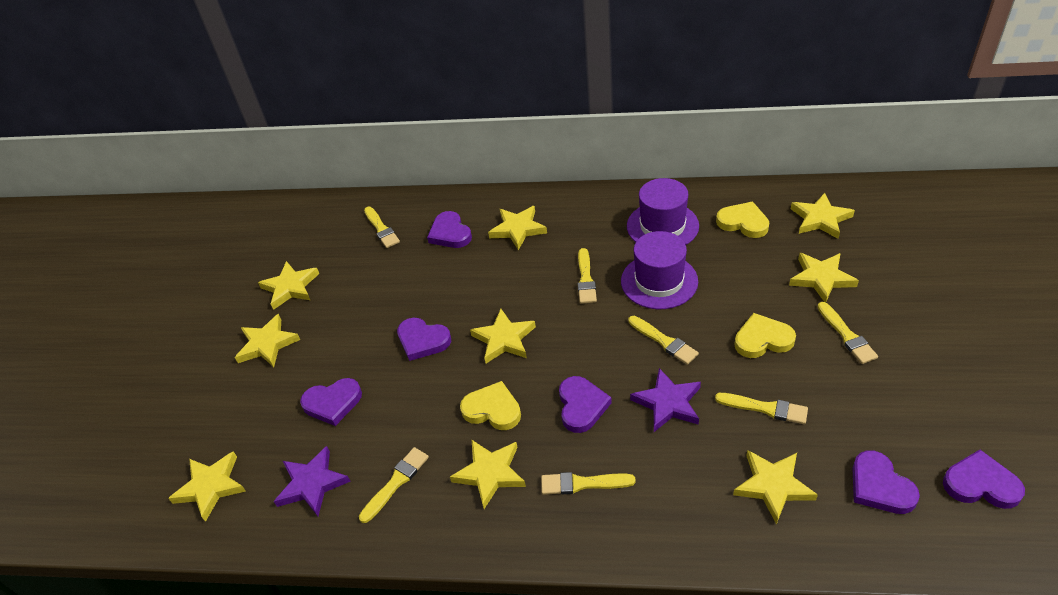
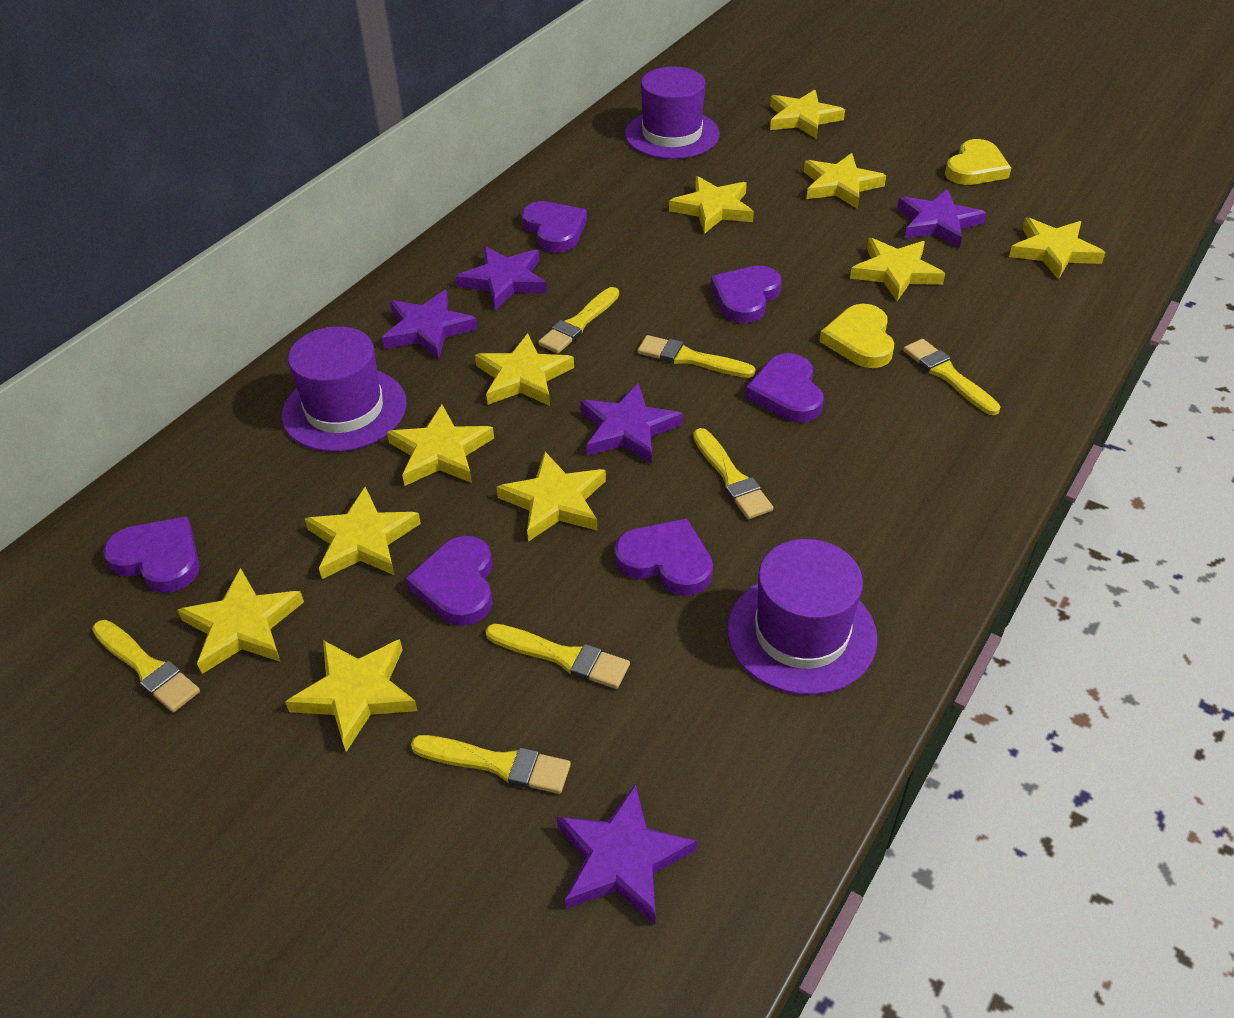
purple hat: 2 -> 3
purple star: 2 -> 5
yellow heart: 3 -> 2
yellow star: 9 -> 11

